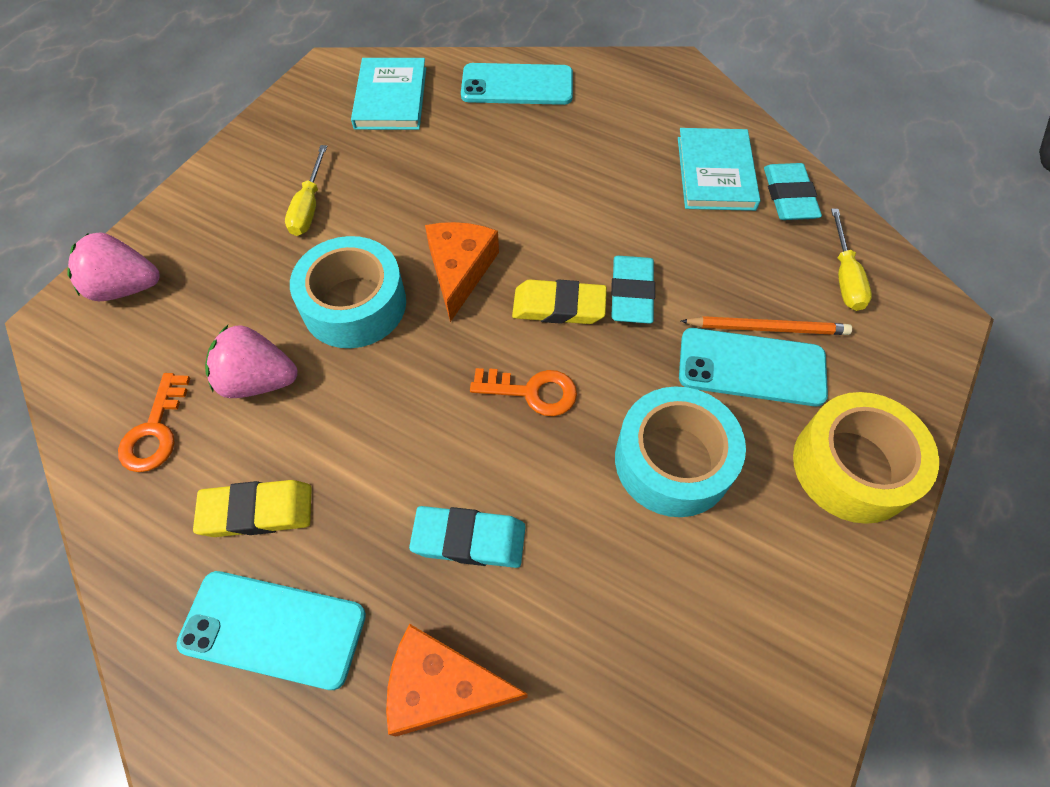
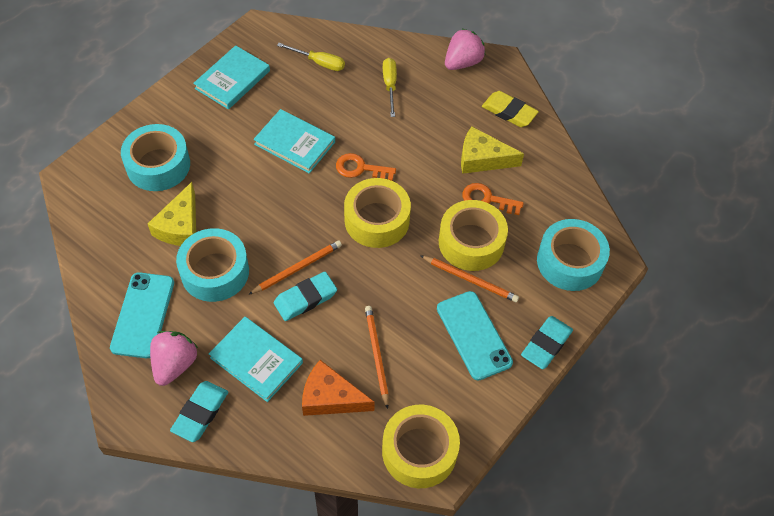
orange cheese: 2 -> 1
orange pencil: 1 -> 3
turquoise book: 2 -> 3
turquoise phone: 3 -> 2
turquoise tape: 2 -> 3
yellow cheese: 0 -> 2
yellow eraser: 2 -> 1
yellow tape: 1 -> 3

